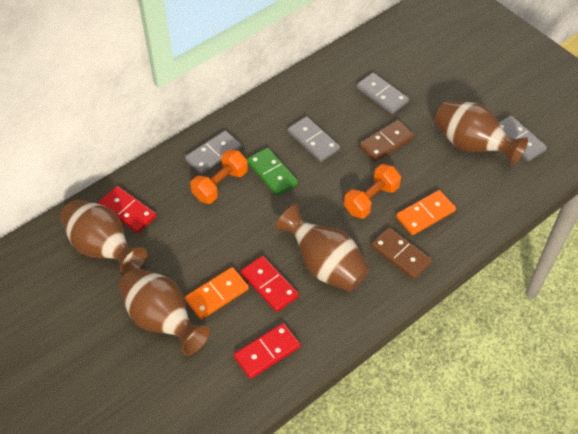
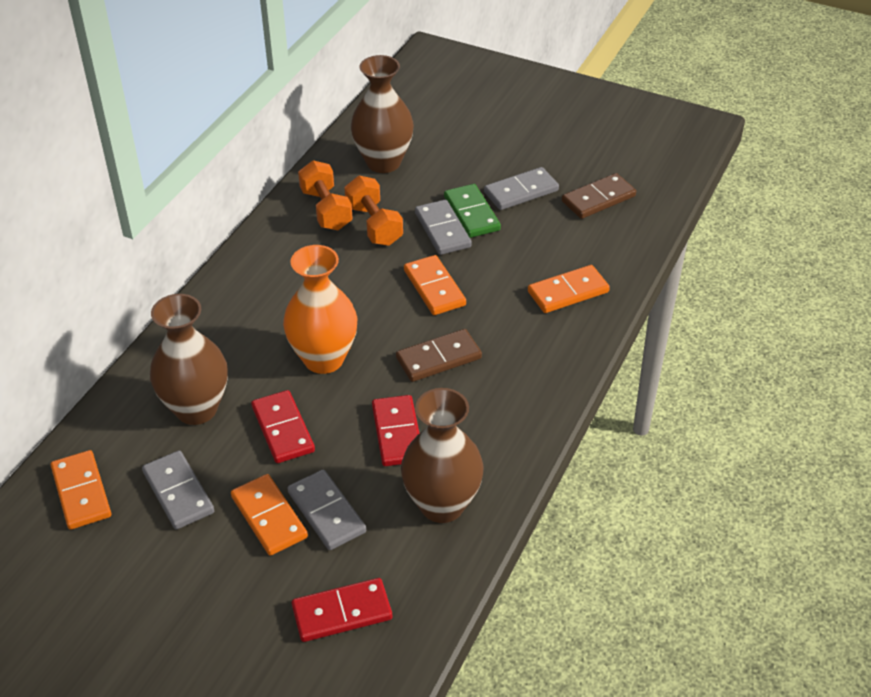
brown vase: 4 -> 3
orange domino: 2 -> 4
orange vase: 0 -> 1

